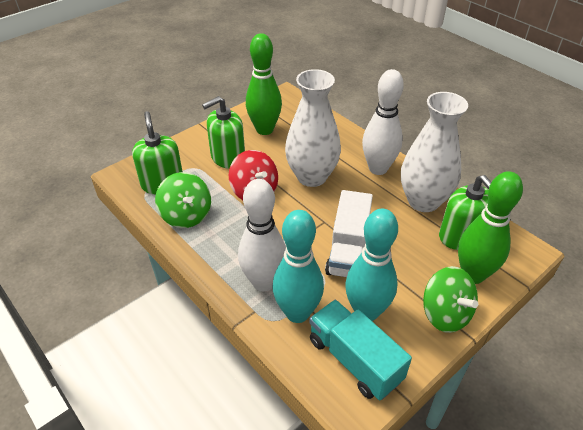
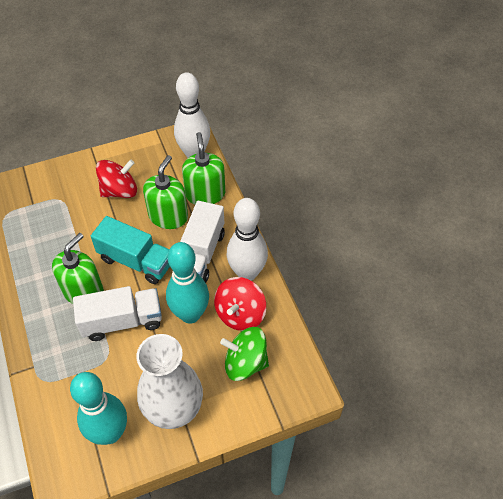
green bowling pin: 2 -> 0
green spinning top: 2 -> 1
red spinning top: 1 -> 2
white truck: 1 -> 2
white vase: 2 -> 1

